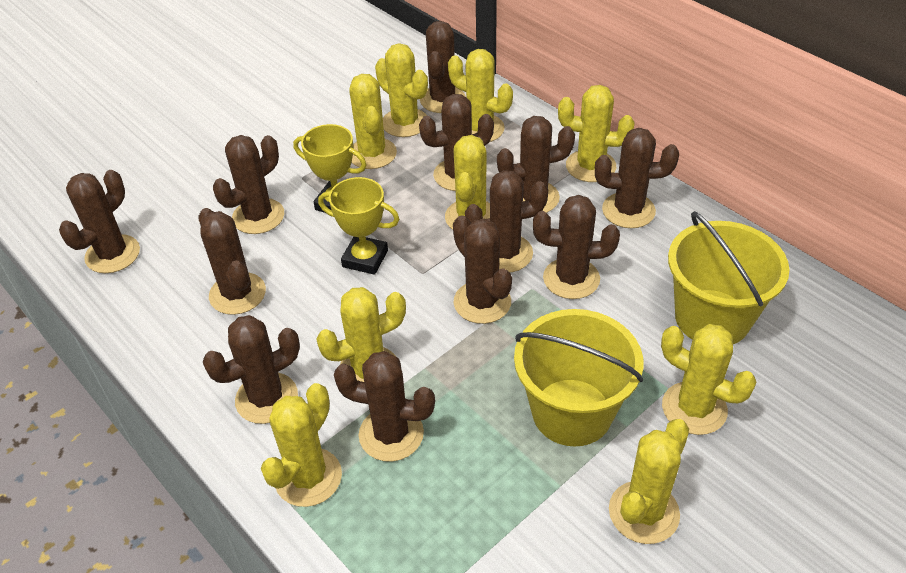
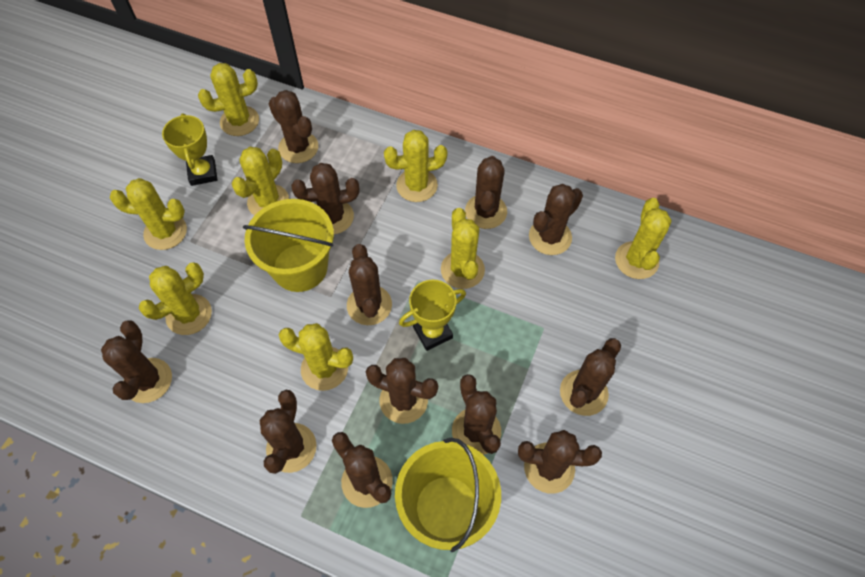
yellow cactus: 9 -> 8

